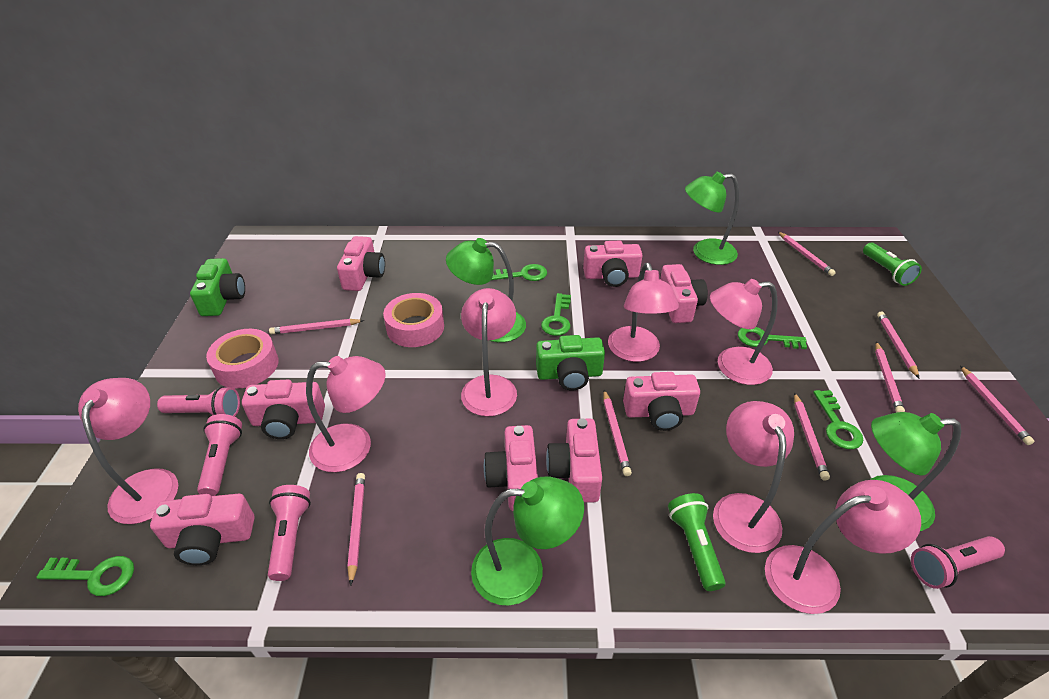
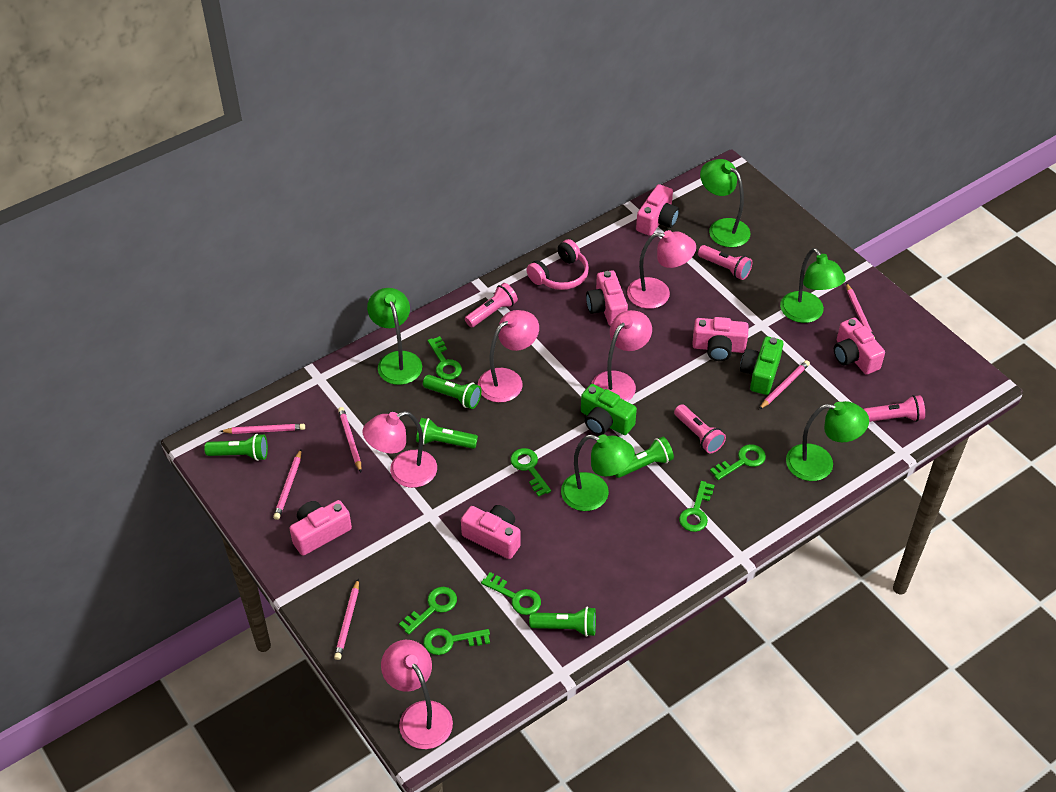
green flashlight: 2 -> 5
green key: 5 -> 7
green lamp: 4 -> 5
pink camera: 8 -> 6
pink headphones: 0 -> 1
pink lamp: 7 -> 5
pink pencil: 8 -> 6
pink tape: 2 -> 0

